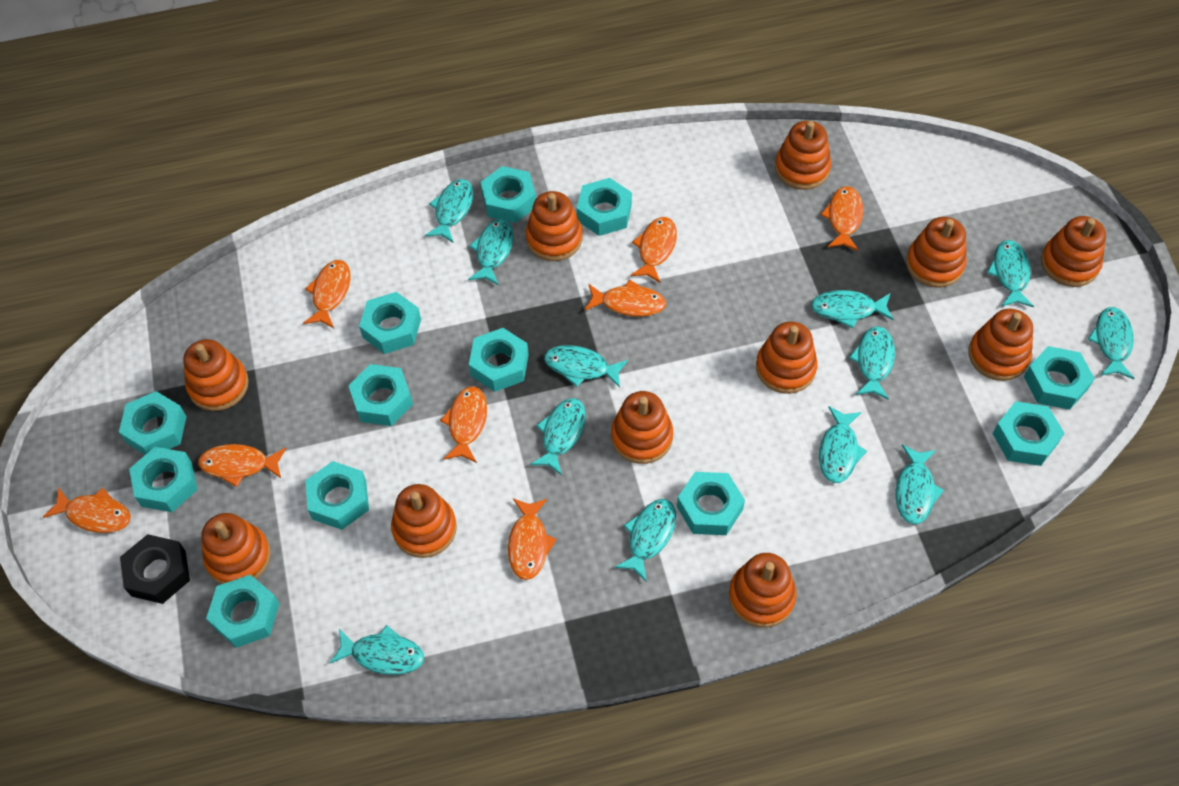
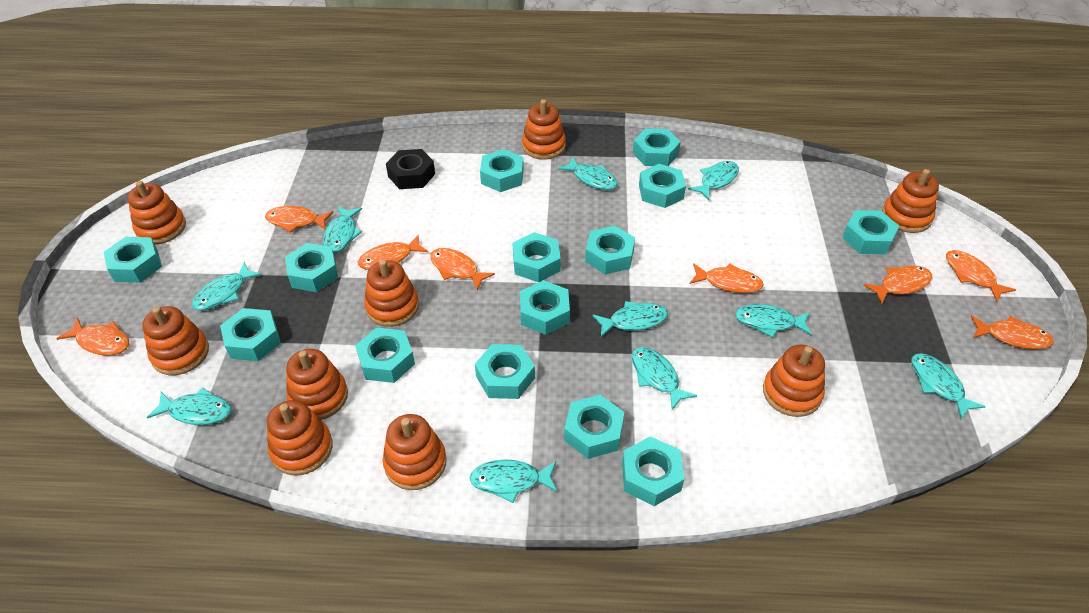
orange stacking toy: 11 -> 9
turquoise fish: 12 -> 10
turquoise nut: 12 -> 14

